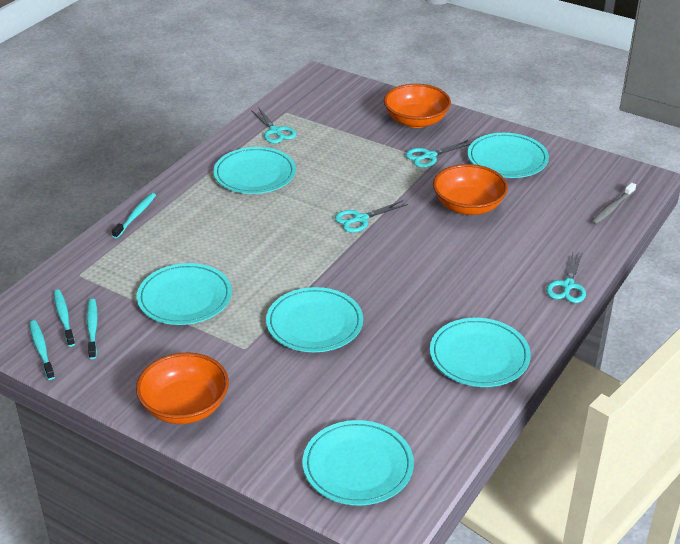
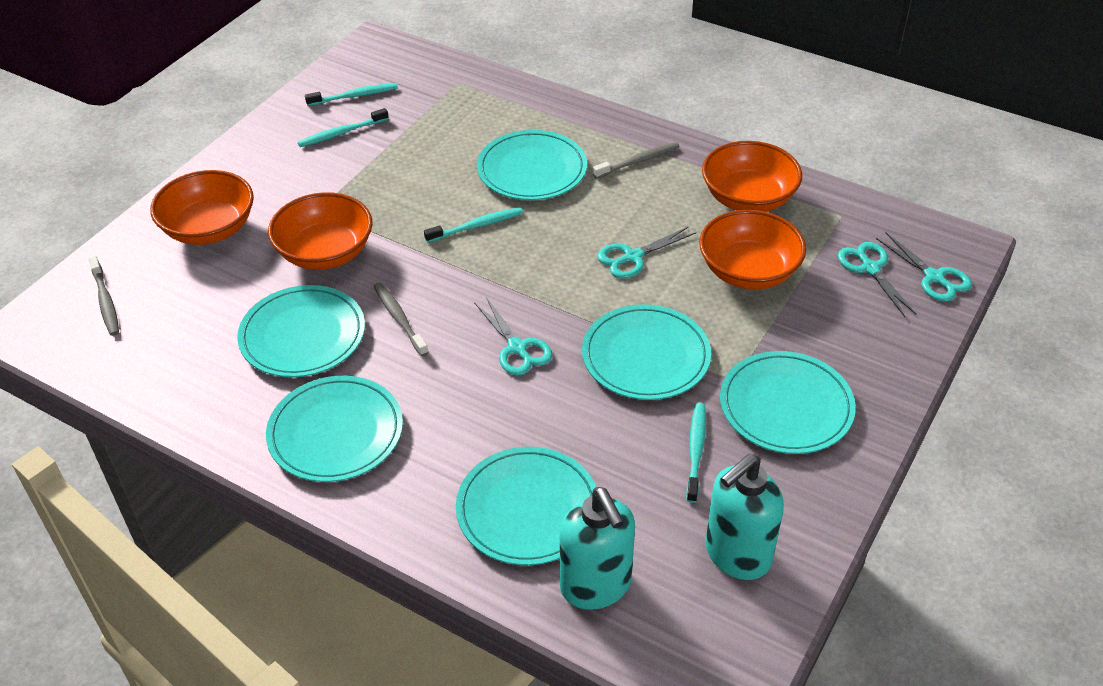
grey toothbrush: 1 -> 3
orange bowl: 3 -> 4
turquoise soap dispenser: 0 -> 2

